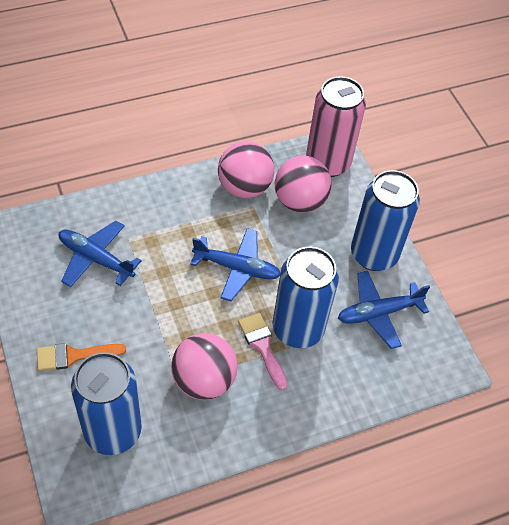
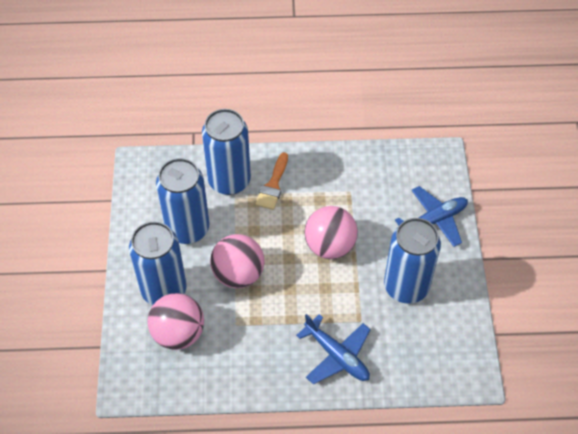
blue can: 3 -> 4
blue plane: 3 -> 2
pink brush: 1 -> 0
pink can: 1 -> 0

